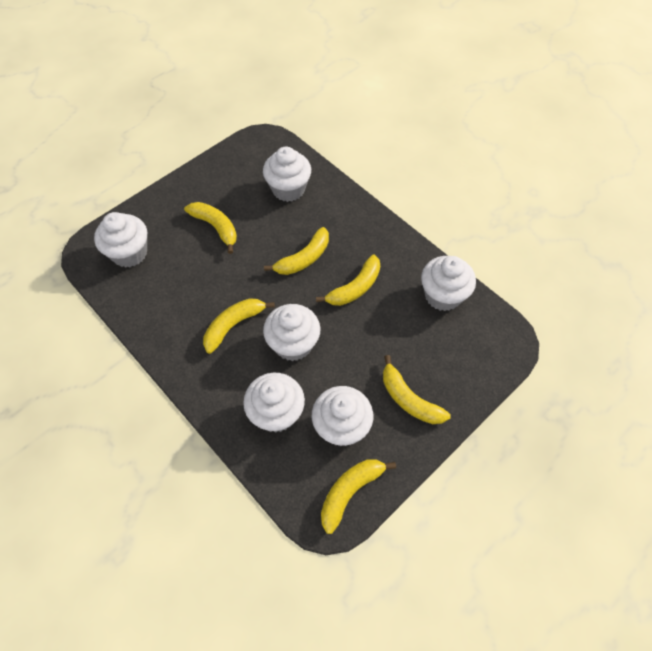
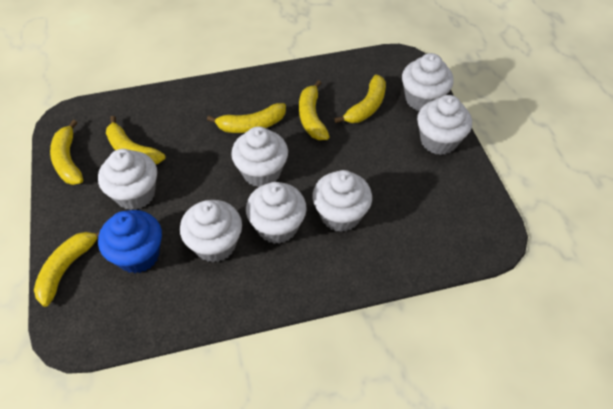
blue cupcake: 0 -> 1
white cupcake: 6 -> 7

